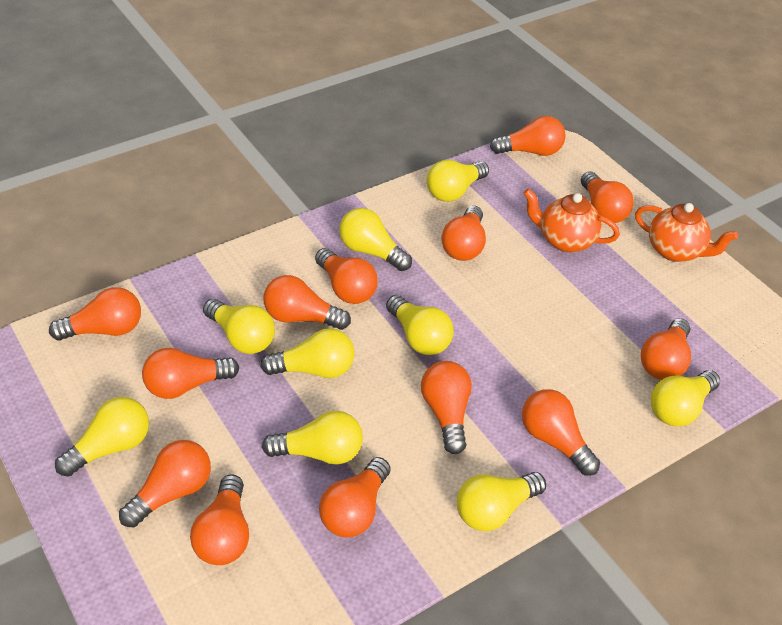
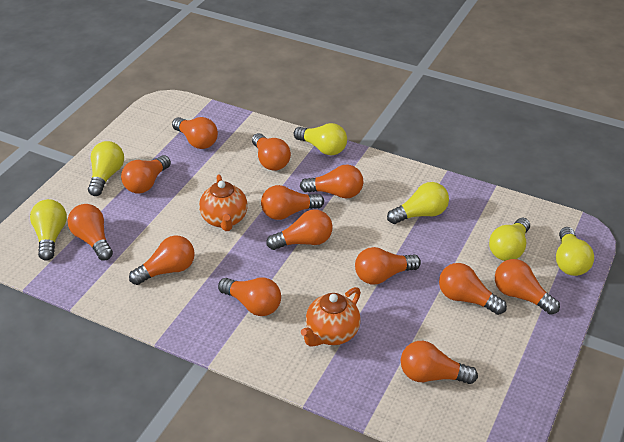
yellow light bulb: 9 -> 6

